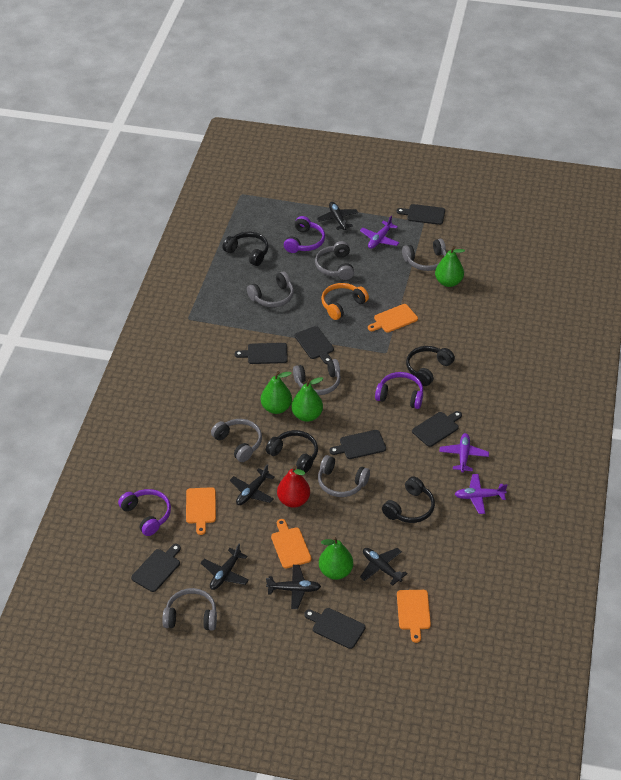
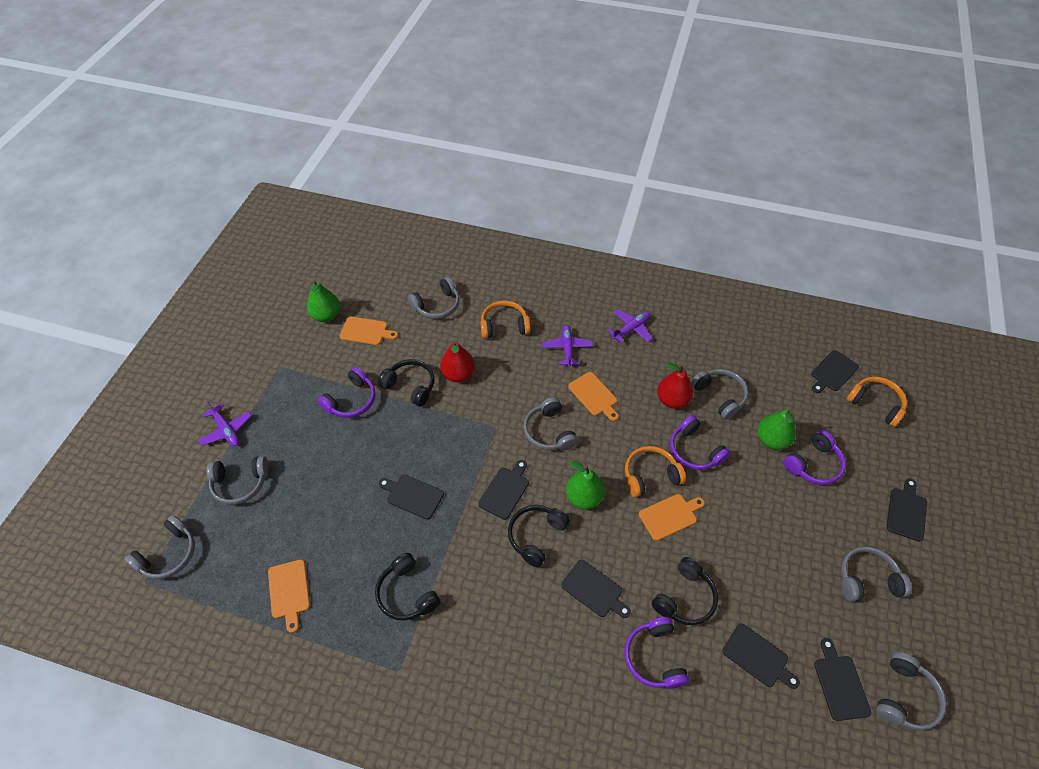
black plane: 5 -> 0
green pear: 4 -> 3
orange headphones: 1 -> 3
purple headphones: 3 -> 4
red pear: 1 -> 2

